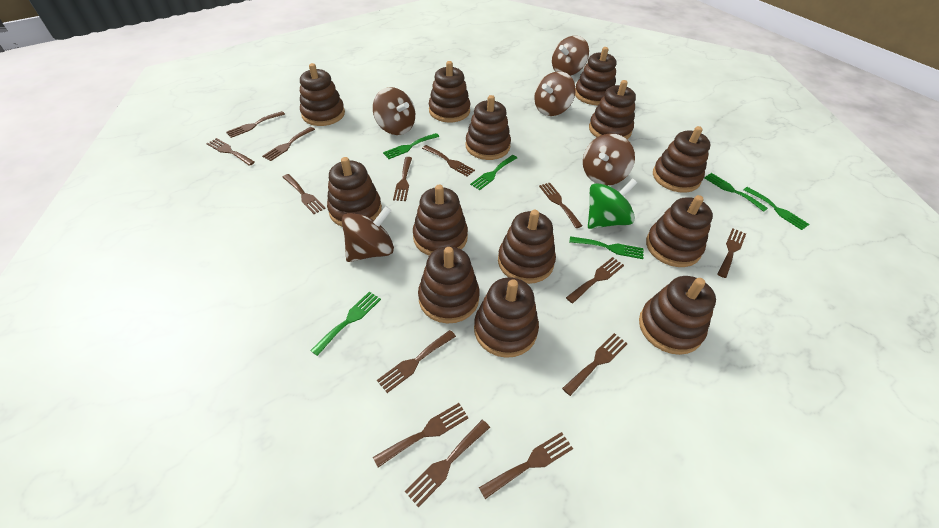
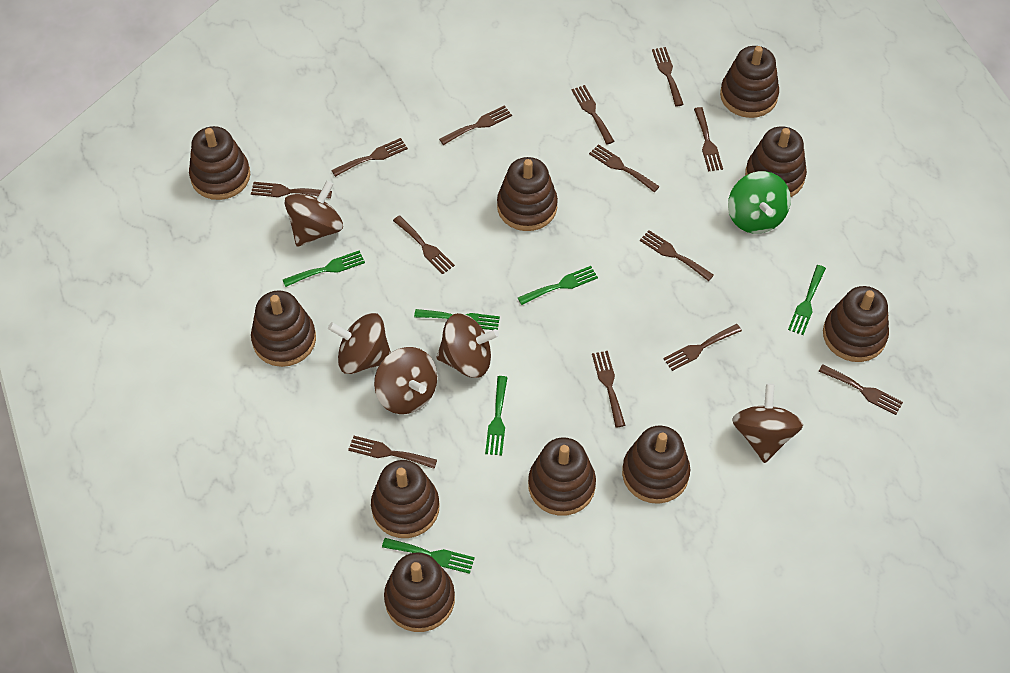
brown fork: 14 -> 13
brown stacking toy: 13 -> 10

